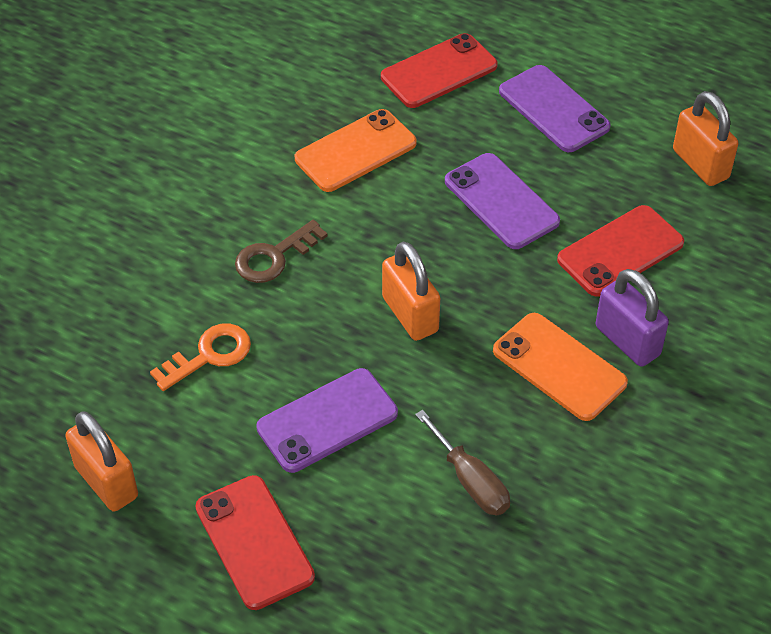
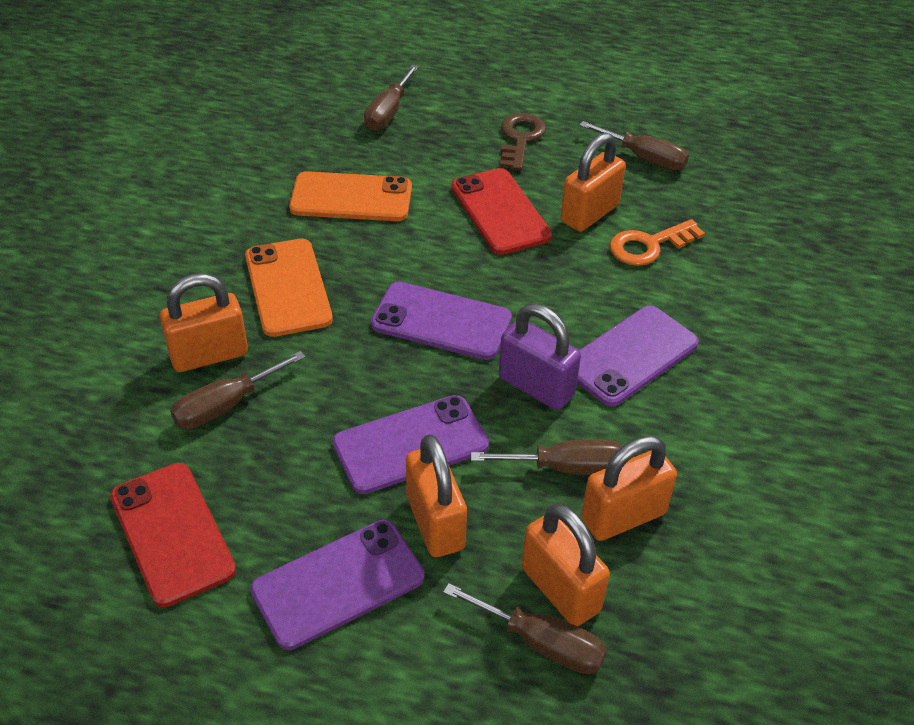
brown screwdriver: 1 -> 5
orange padlock: 3 -> 5
purple phone: 3 -> 4
red phone: 3 -> 2

